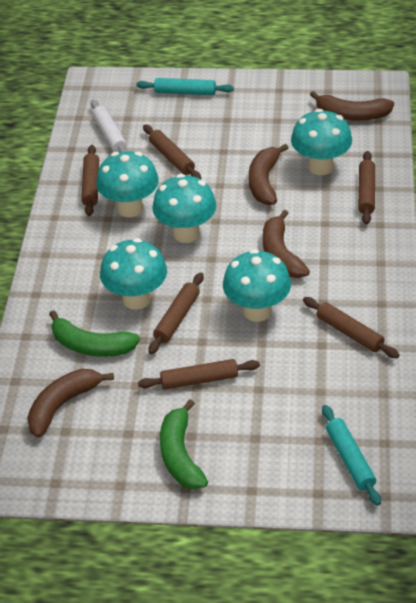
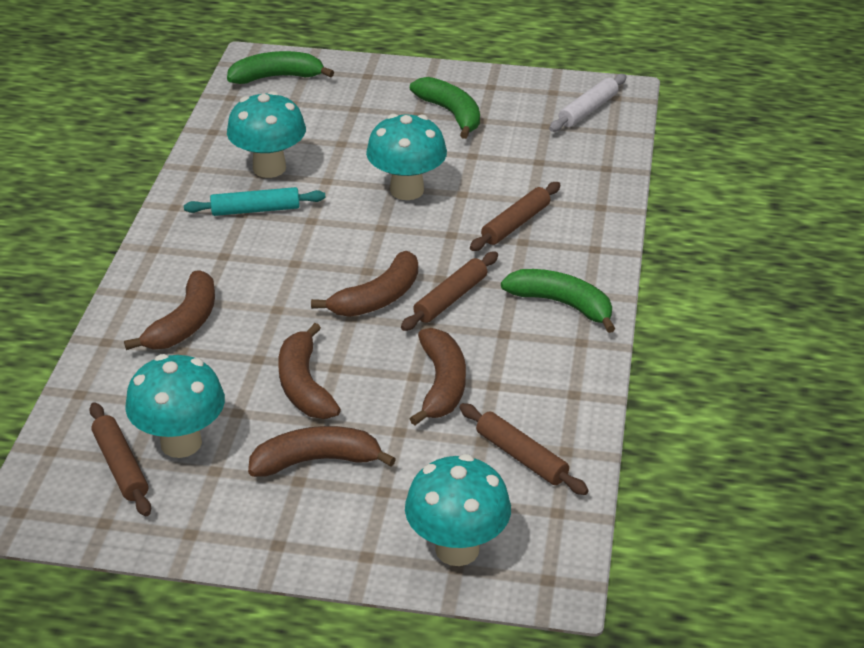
brown banana: 4 -> 5
brown rolling pin: 6 -> 4
green banana: 2 -> 3
turquoise mushroom: 5 -> 4
turquoise rolling pin: 2 -> 1

